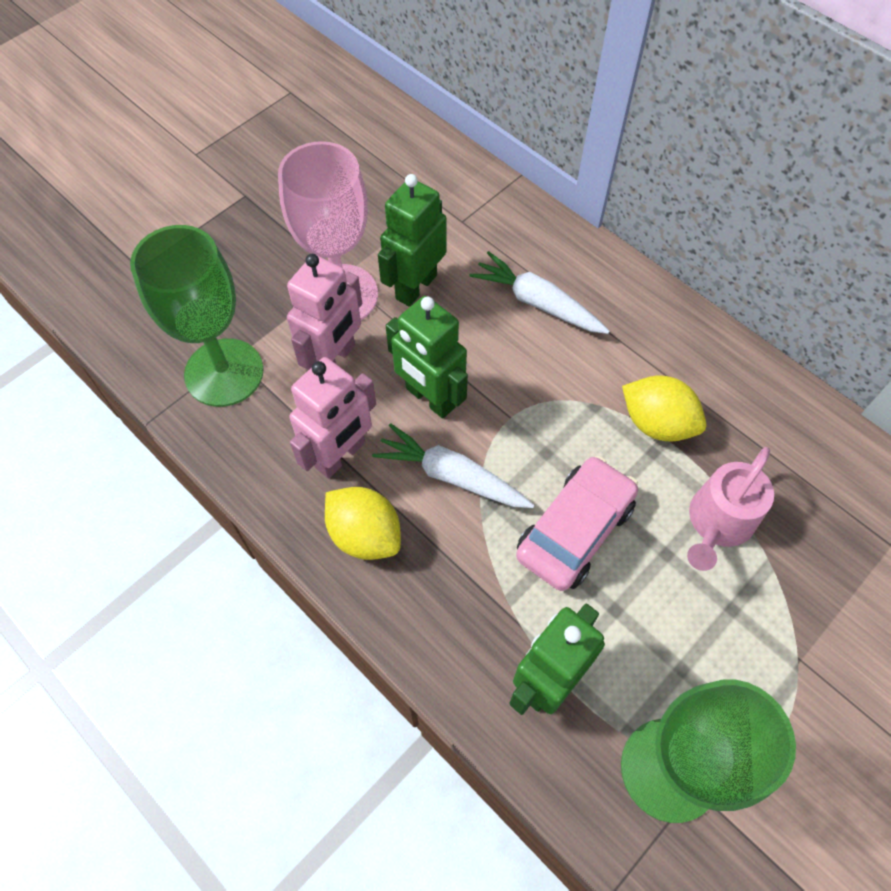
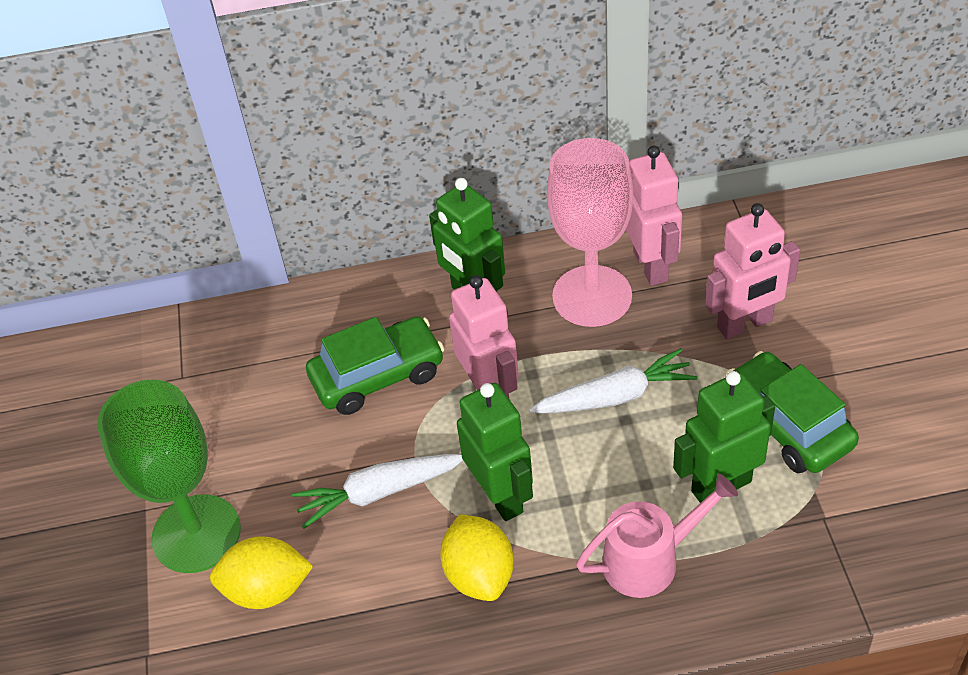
green car: 0 -> 2
green goblet: 2 -> 1
pink car: 1 -> 0
pink robot: 2 -> 3

